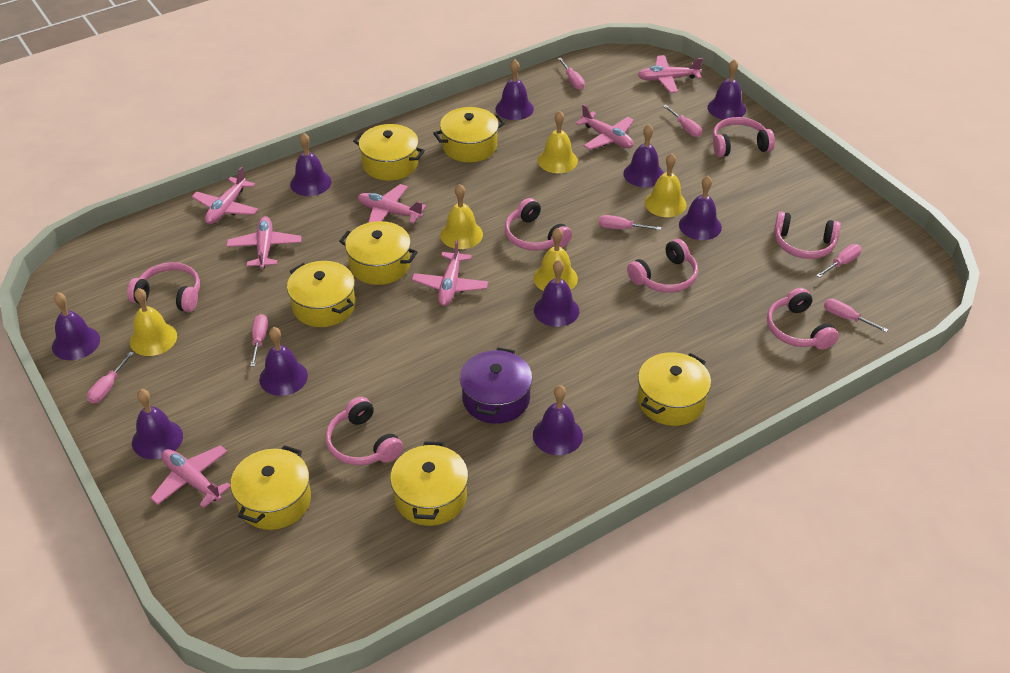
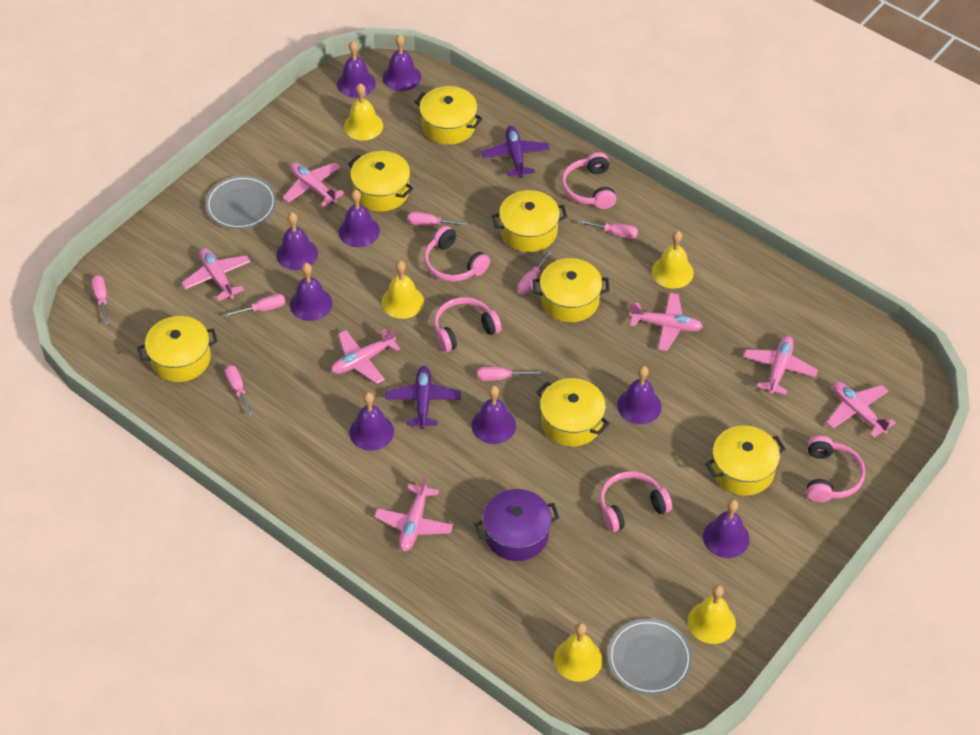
grey plate: 0 -> 2
pink headphones: 7 -> 5
purple bell: 10 -> 9
purple plane: 0 -> 2

